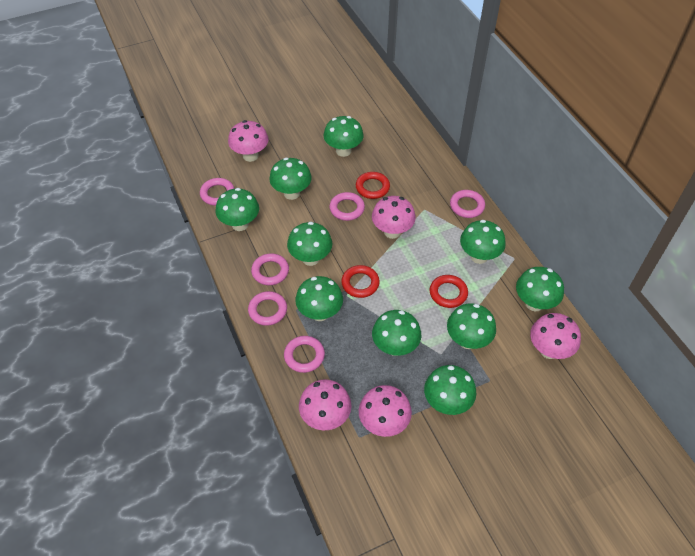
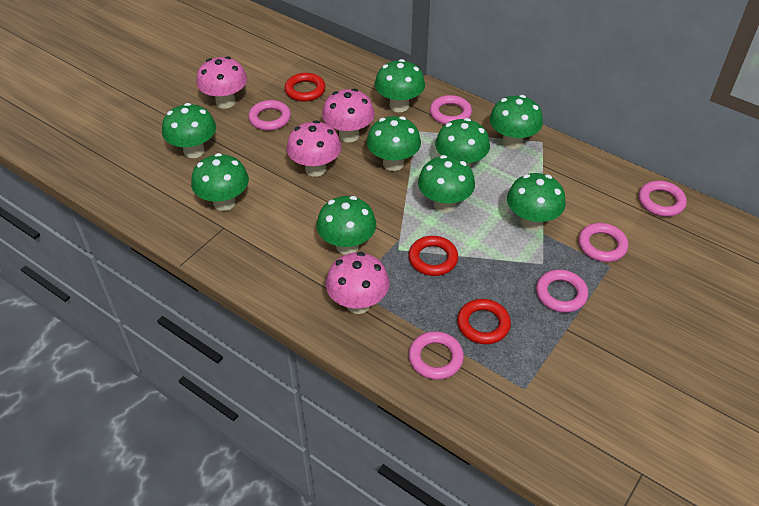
green mushroom: 10 -> 9
pink mushroom: 5 -> 4

